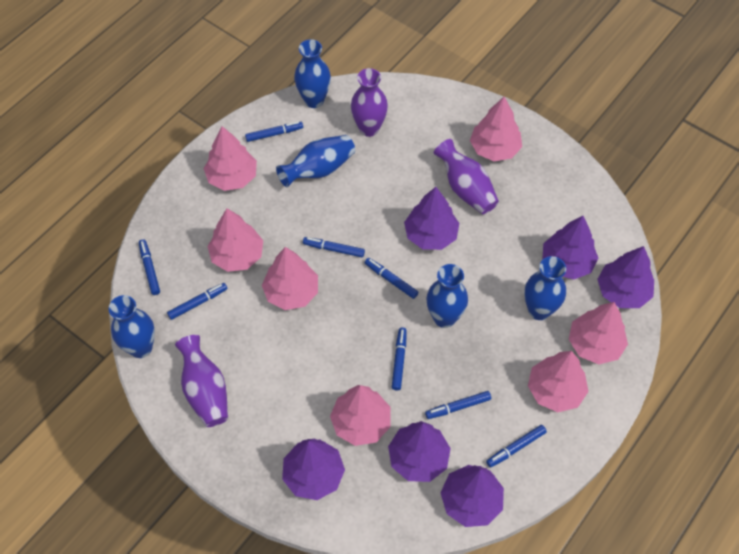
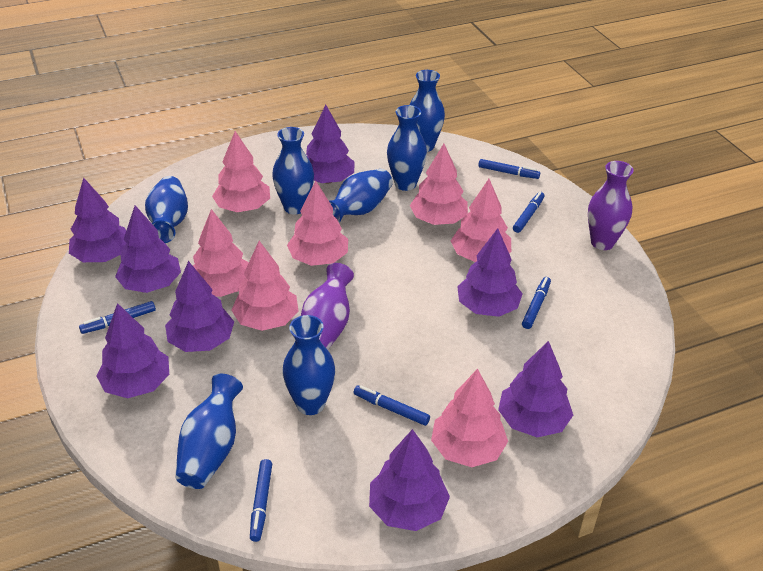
blue marker: 8 -> 6
blue vase: 5 -> 7
purple tree: 6 -> 8
purple vase: 3 -> 2

